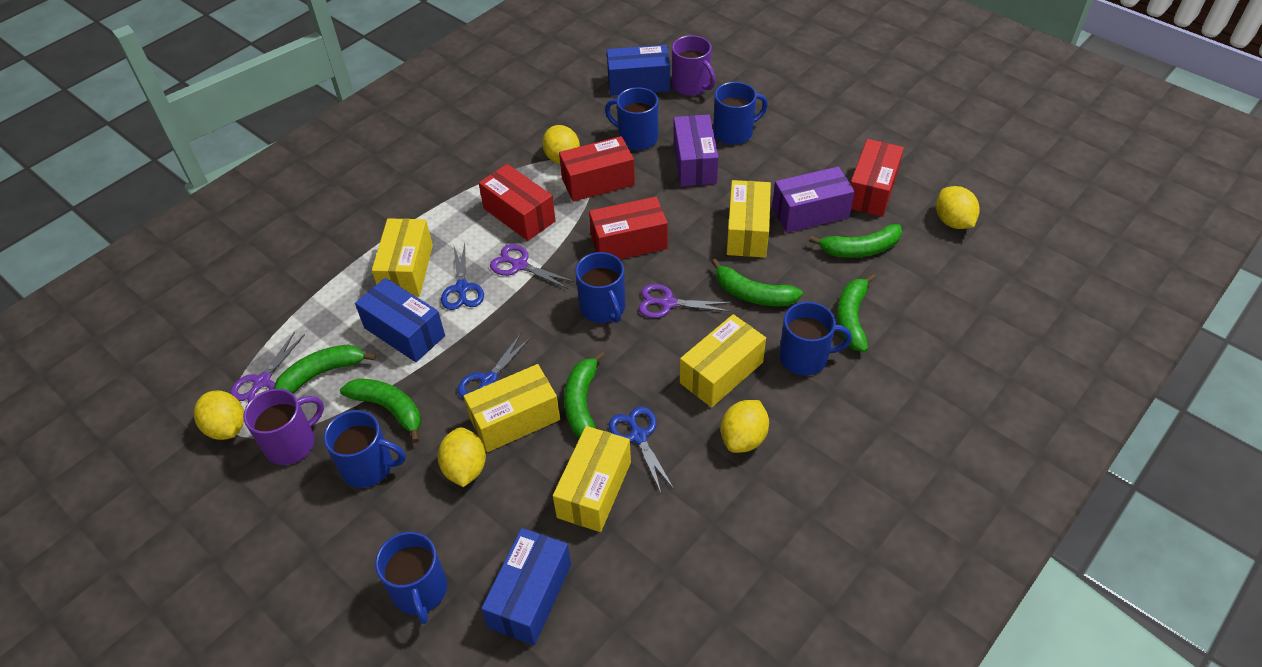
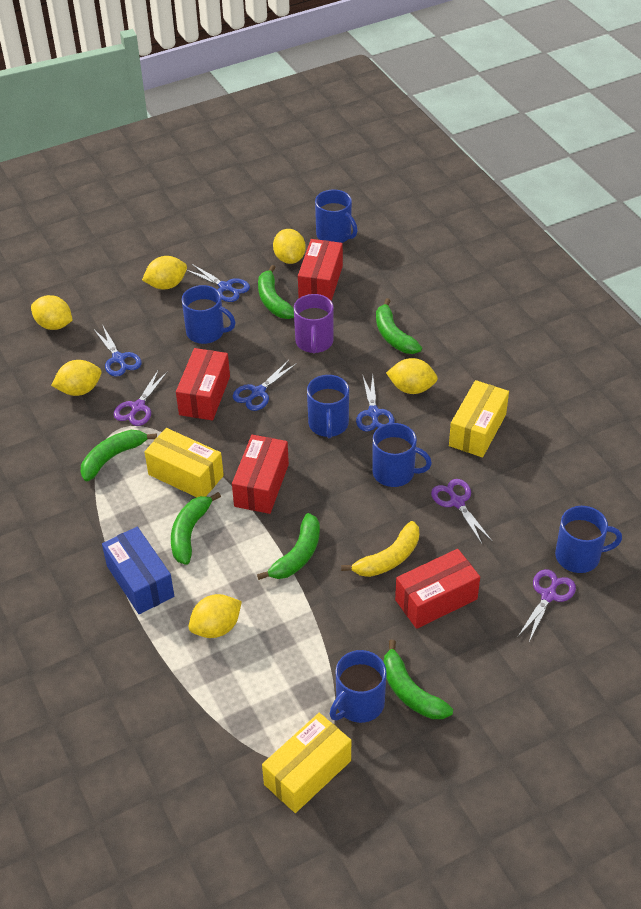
blue box: 3 -> 1
blue scissors: 3 -> 4
purple box: 2 -> 0
purple mug: 2 -> 1
yellow banana: 0 -> 1
yellow box: 5 -> 3
yellow lemon: 5 -> 6

